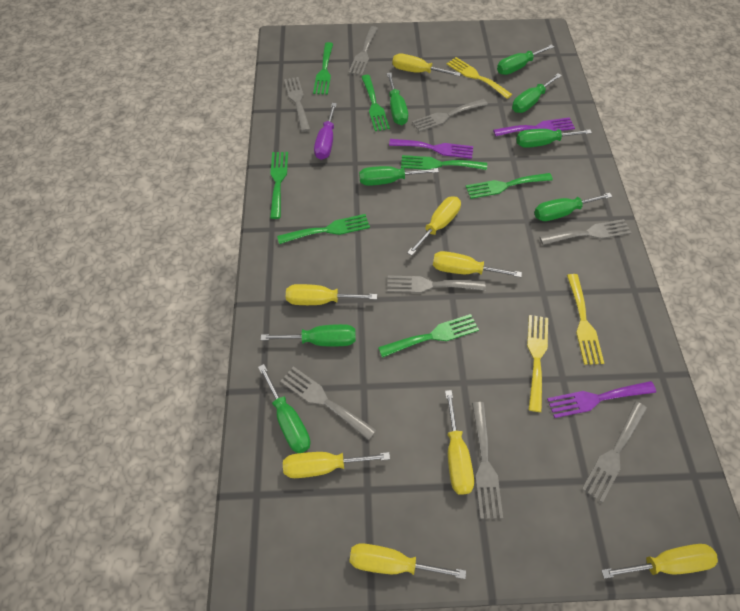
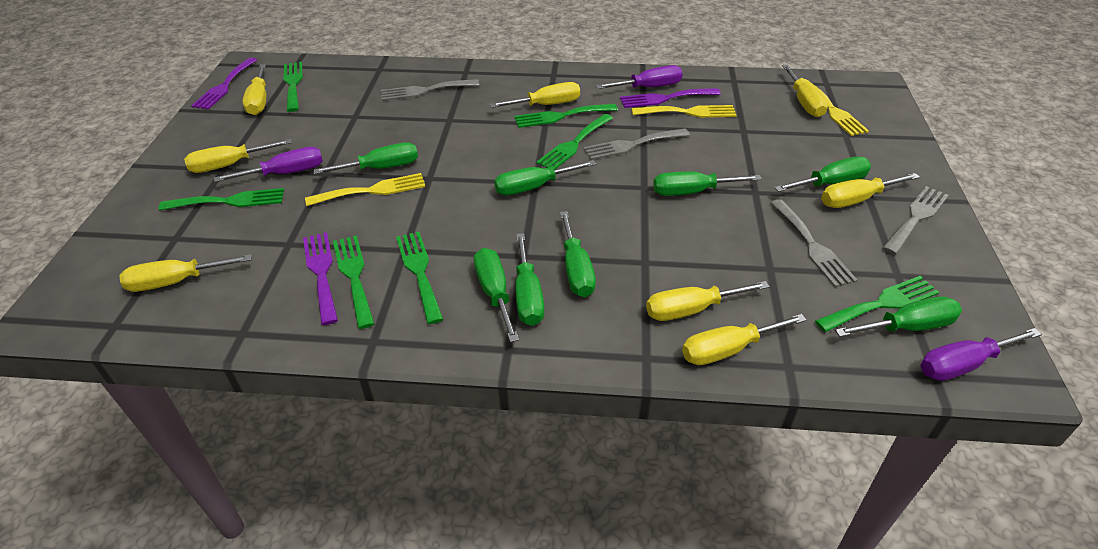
grey fork: 8 -> 4
purple screwdriver: 1 -> 3

